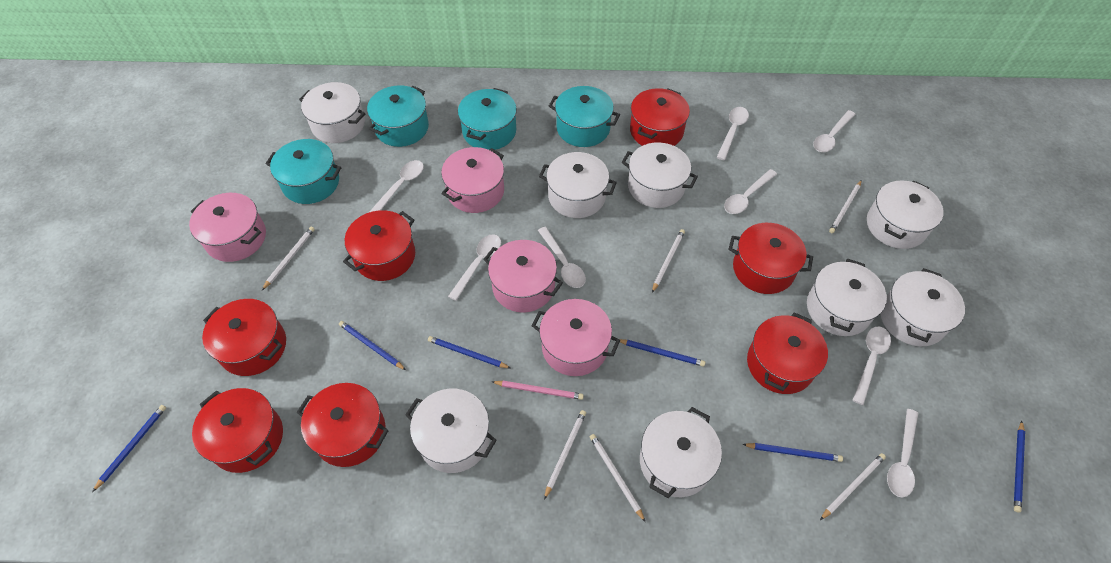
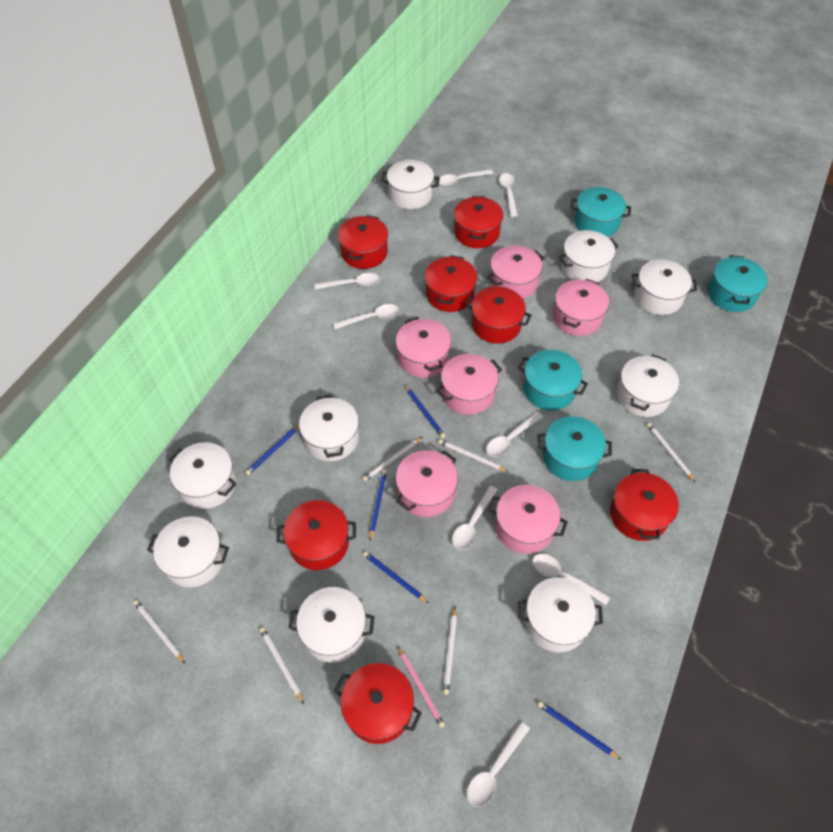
blue pencil: 6 -> 5
pink pot: 4 -> 6
white pot: 8 -> 9

